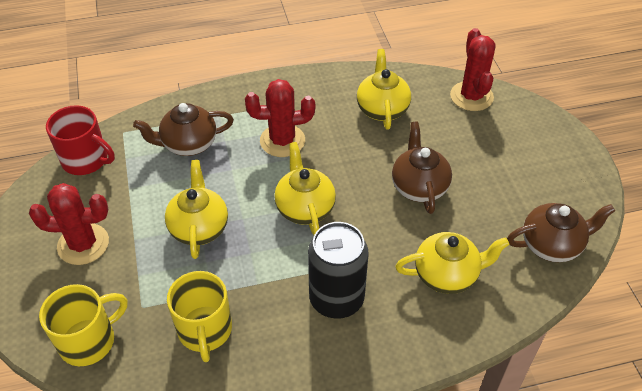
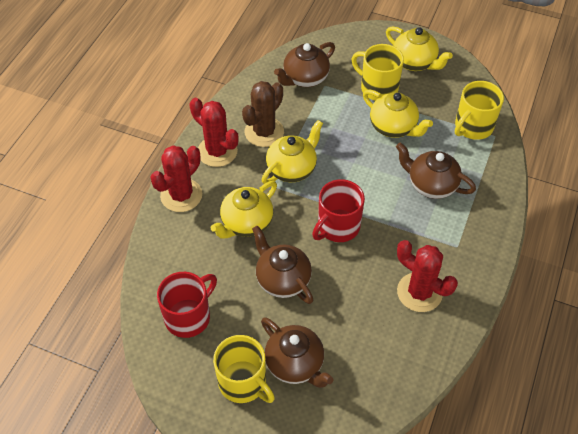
black can: 1 -> 0
brown cactus: 0 -> 1
brown teapot: 3 -> 4
red mug: 1 -> 2
yellow mug: 2 -> 3

